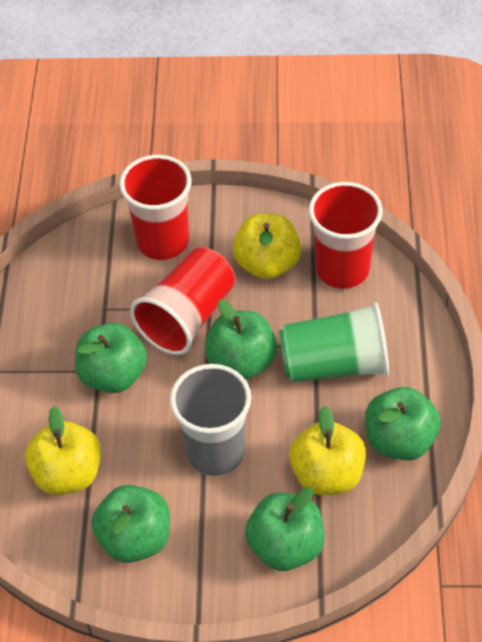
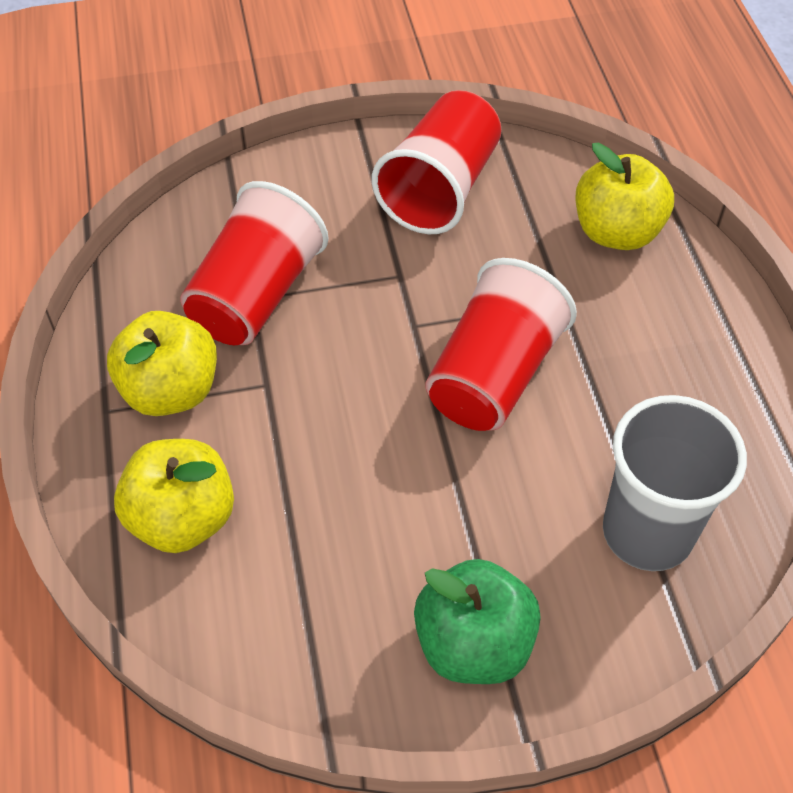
green apple: 5 -> 1
green cup: 1 -> 0

